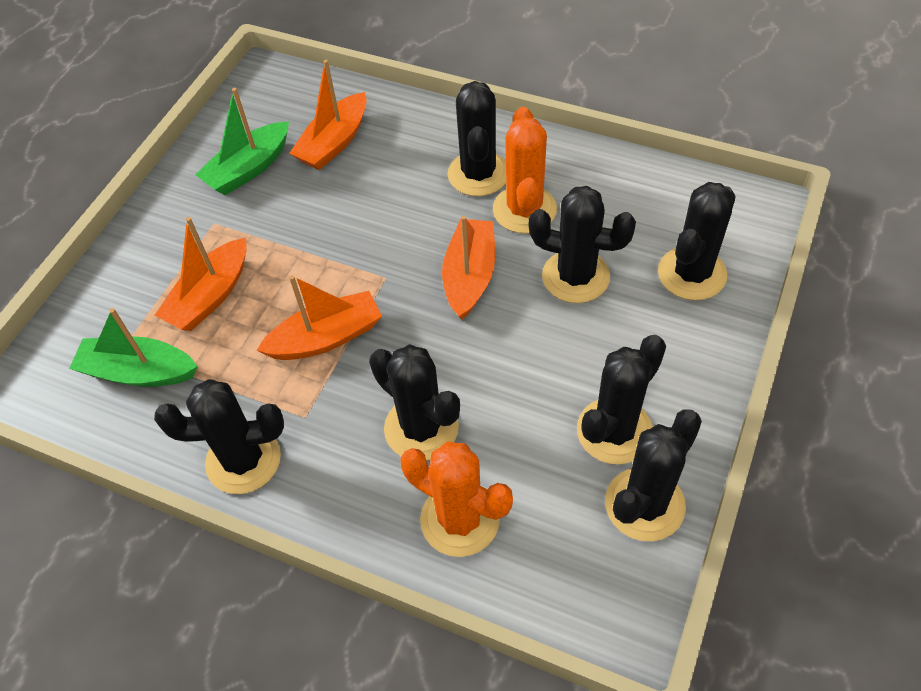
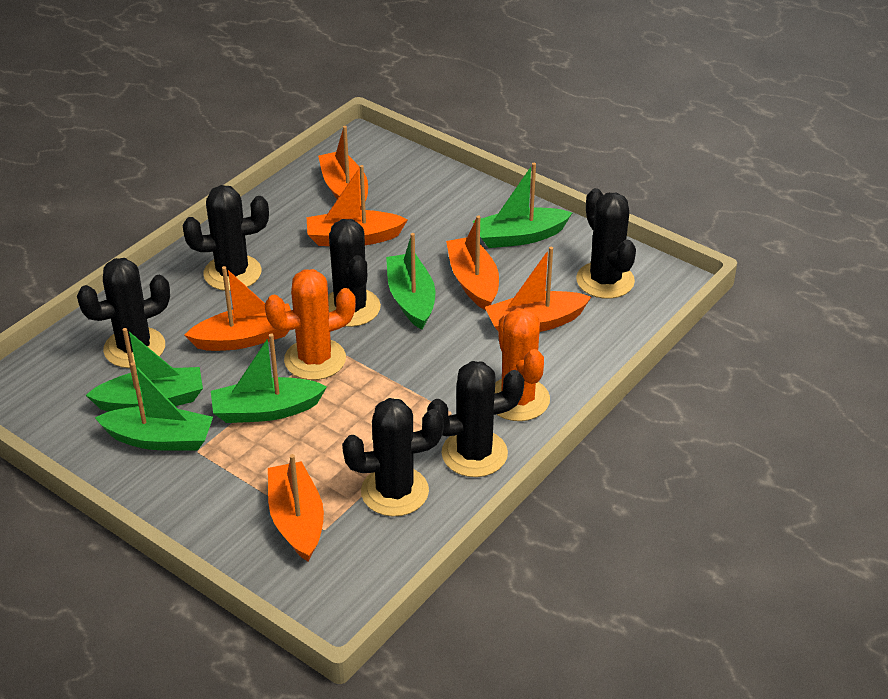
black cactus: 7 -> 6
green boat: 2 -> 5
orange boat: 4 -> 6

